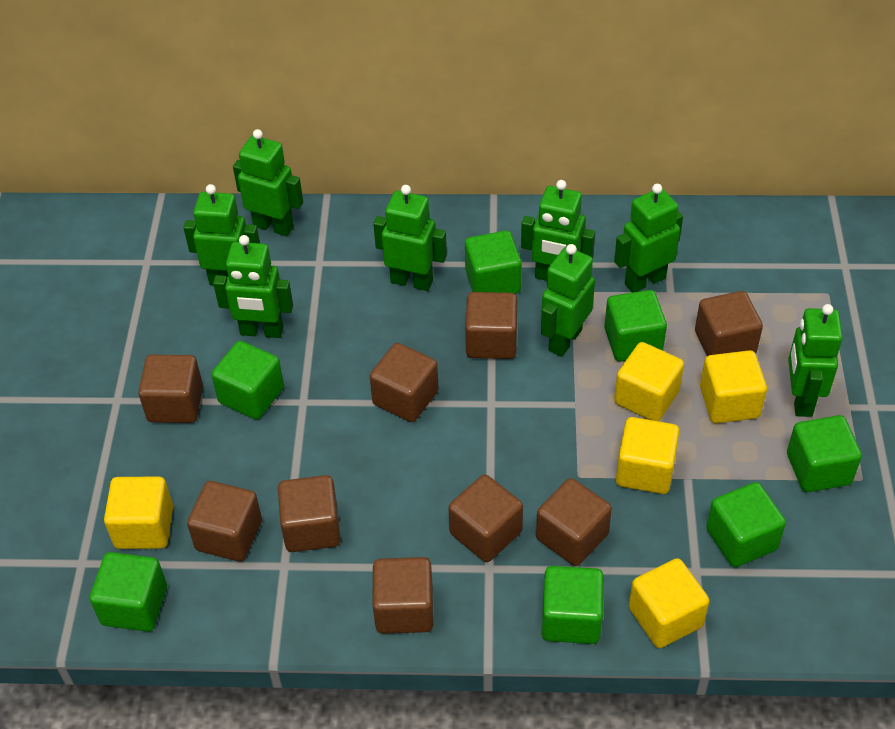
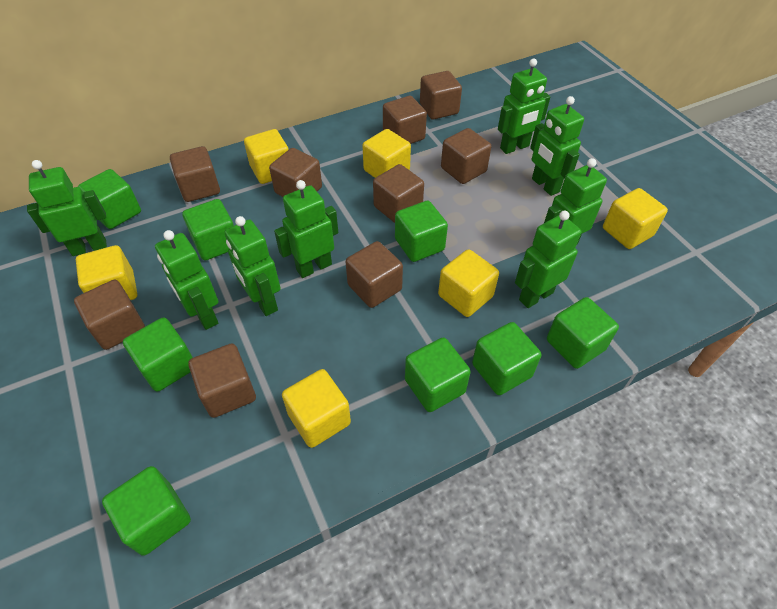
green cube: 7 -> 8
yellow cube: 5 -> 6

